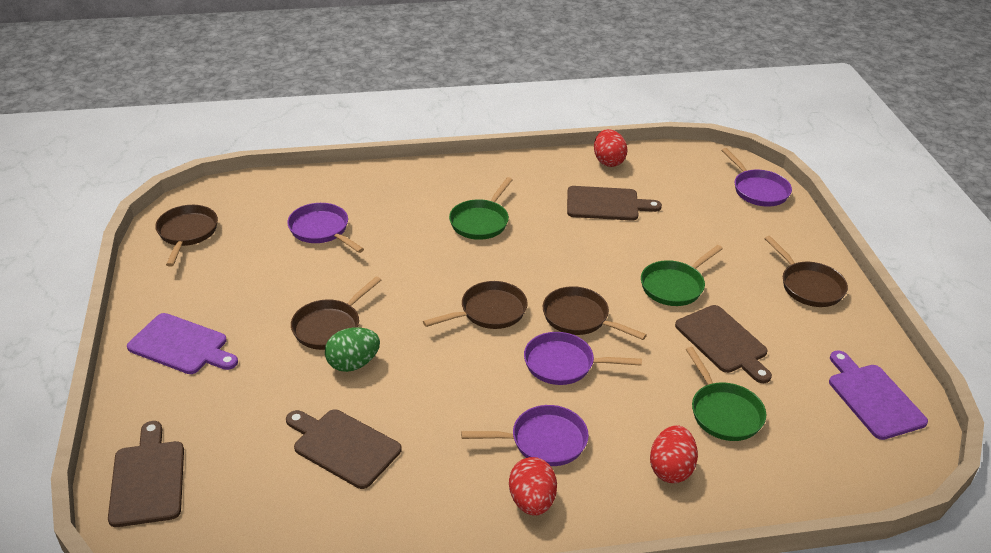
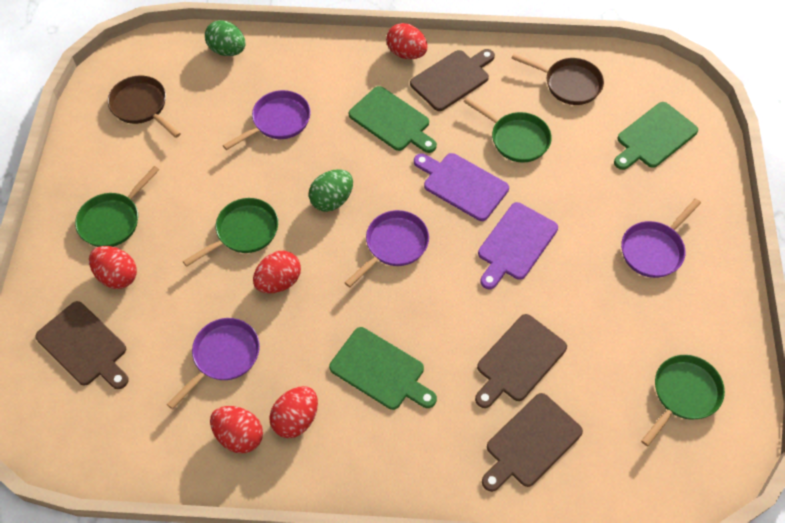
brown pan: 5 -> 2
green cutting board: 0 -> 3
green egg: 1 -> 2
green pan: 3 -> 4
red egg: 3 -> 5

